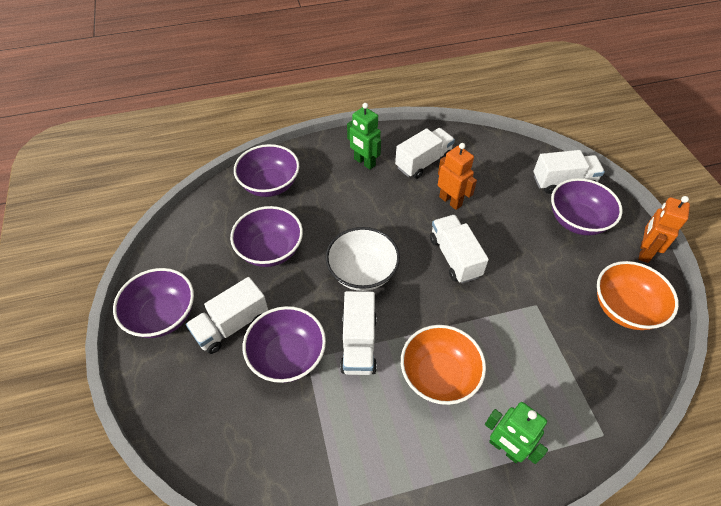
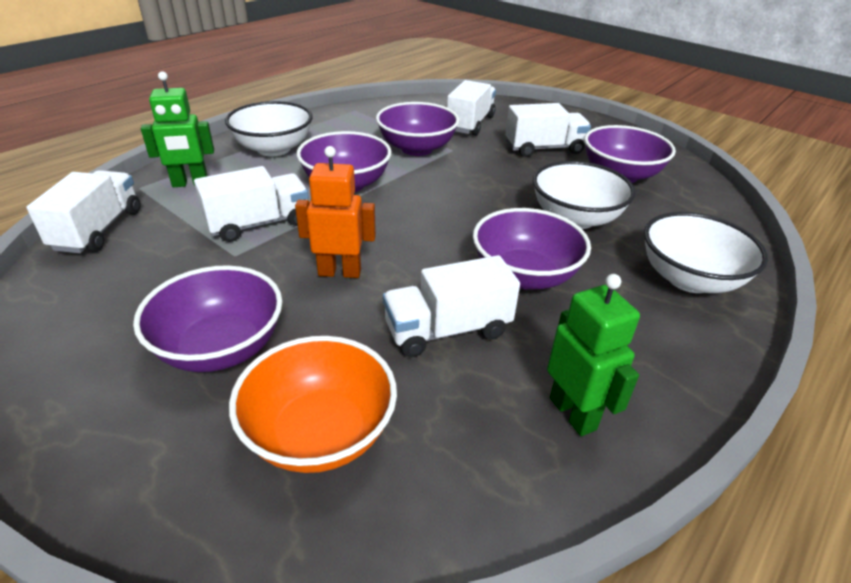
orange bowl: 2 -> 1
orange robot: 2 -> 1
white bowl: 1 -> 3

